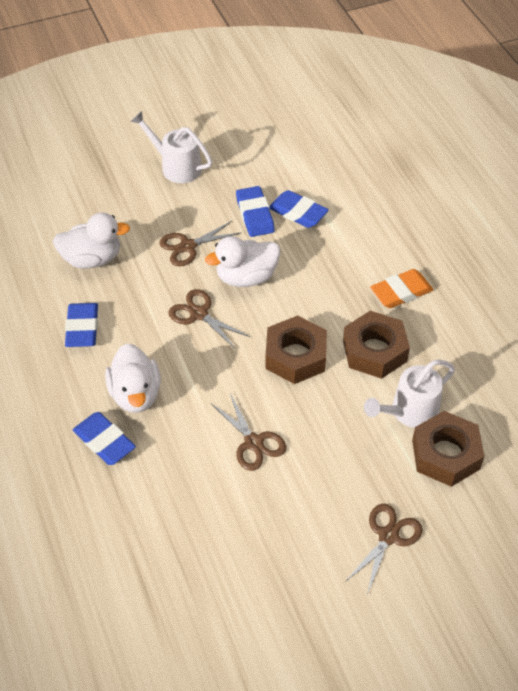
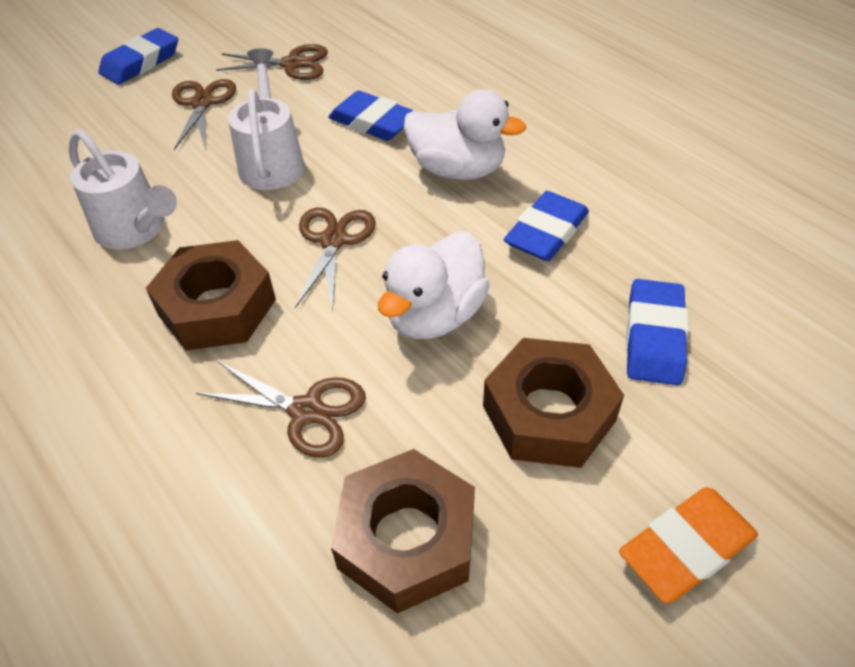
white duck: 3 -> 2

